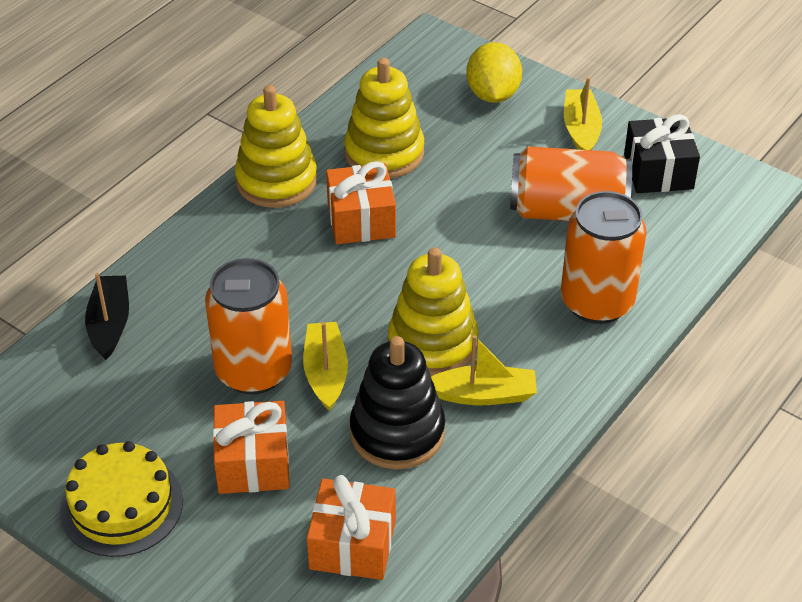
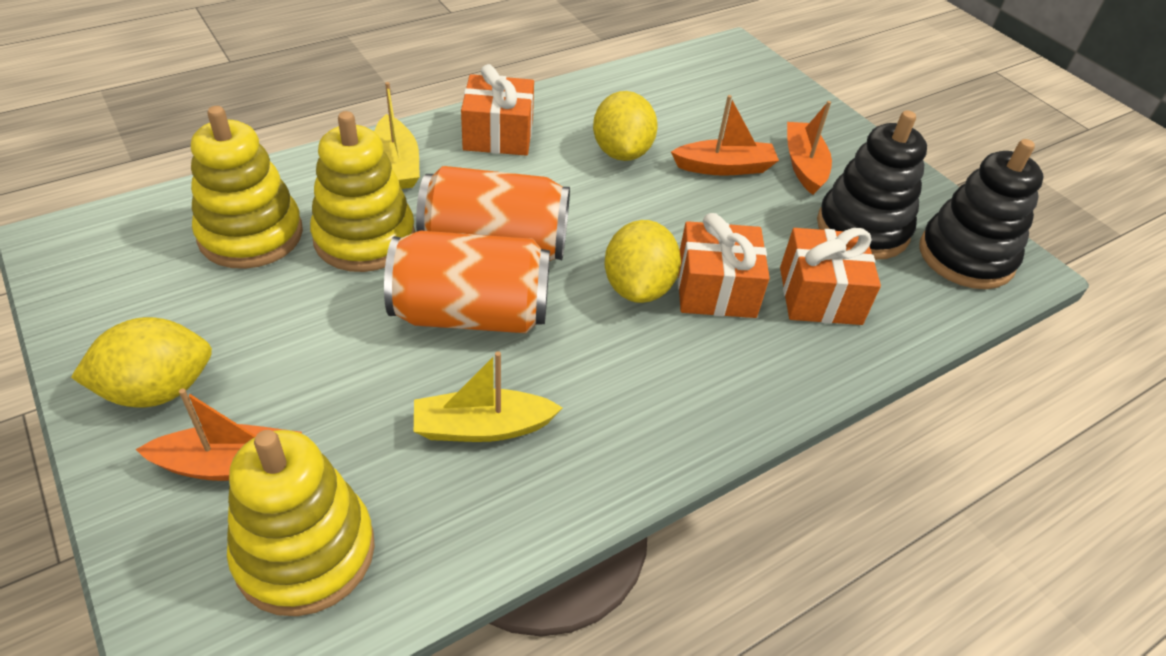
black boat: 1 -> 0
black gift: 1 -> 0
black stacking toy: 1 -> 2
orange boat: 0 -> 3
orange can: 3 -> 2
yellow boat: 3 -> 2
yellow cake: 1 -> 0
yellow lemon: 1 -> 3

